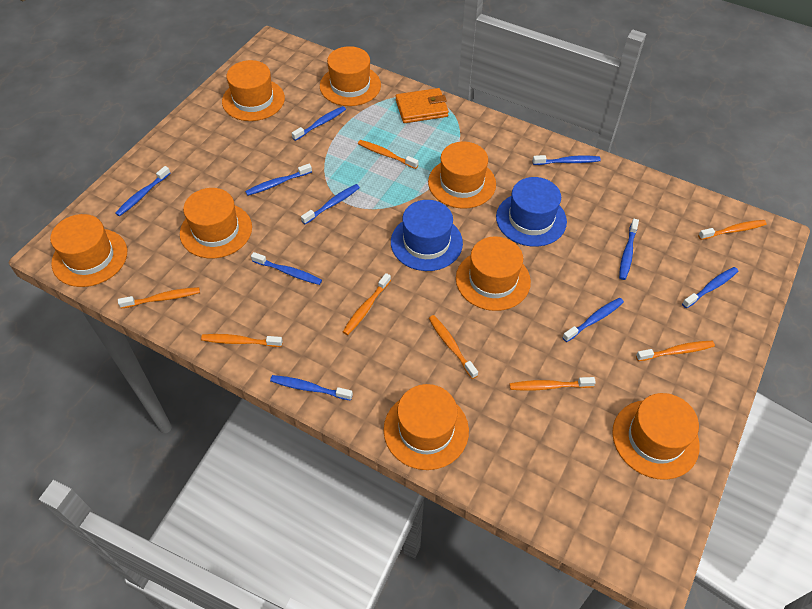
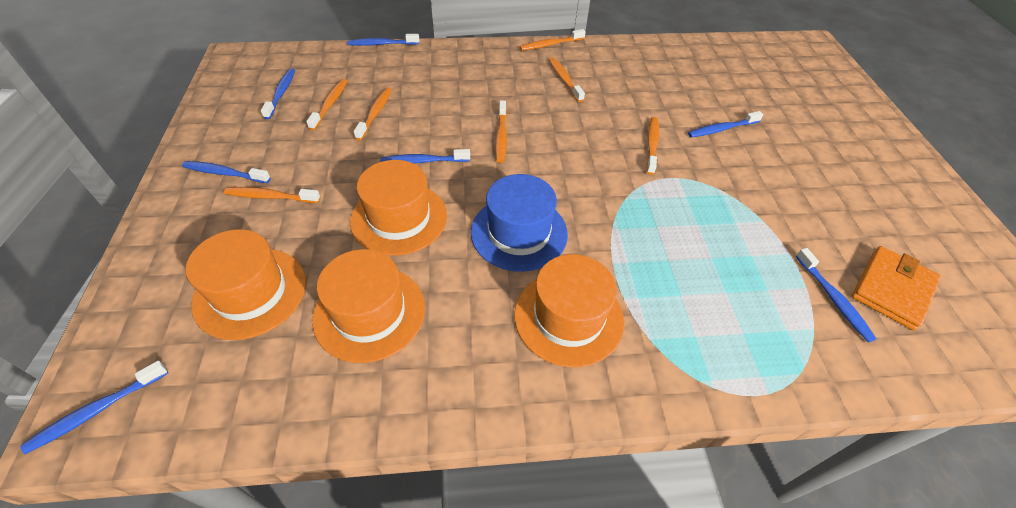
blue hat: 2 -> 1
blue toothbrush: 10 -> 7
orange hat: 8 -> 4
orange toothbrush: 8 -> 7

